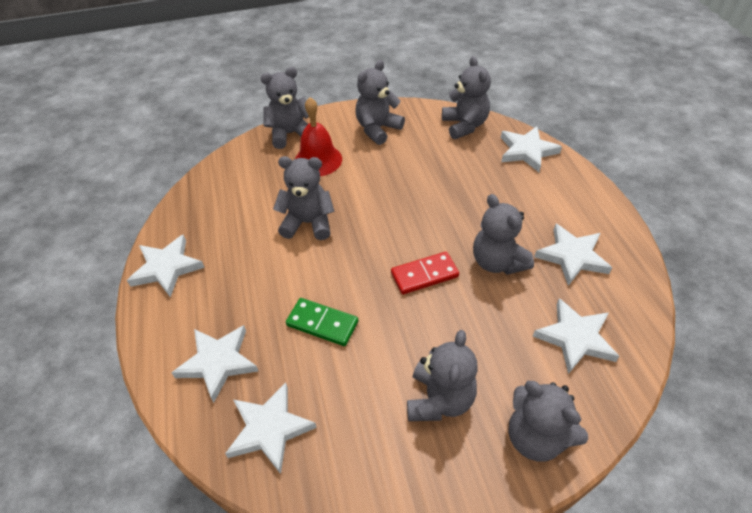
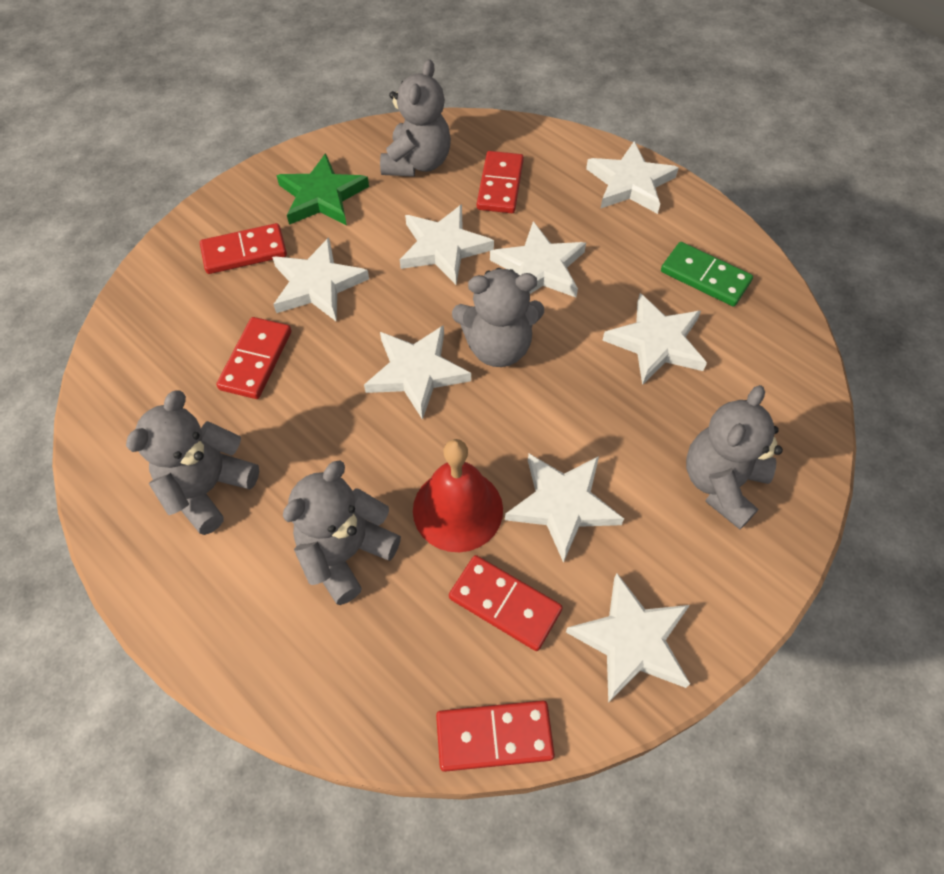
green star: 0 -> 1
grey teddy bear: 7 -> 5
red domino: 1 -> 5
white star: 6 -> 8

